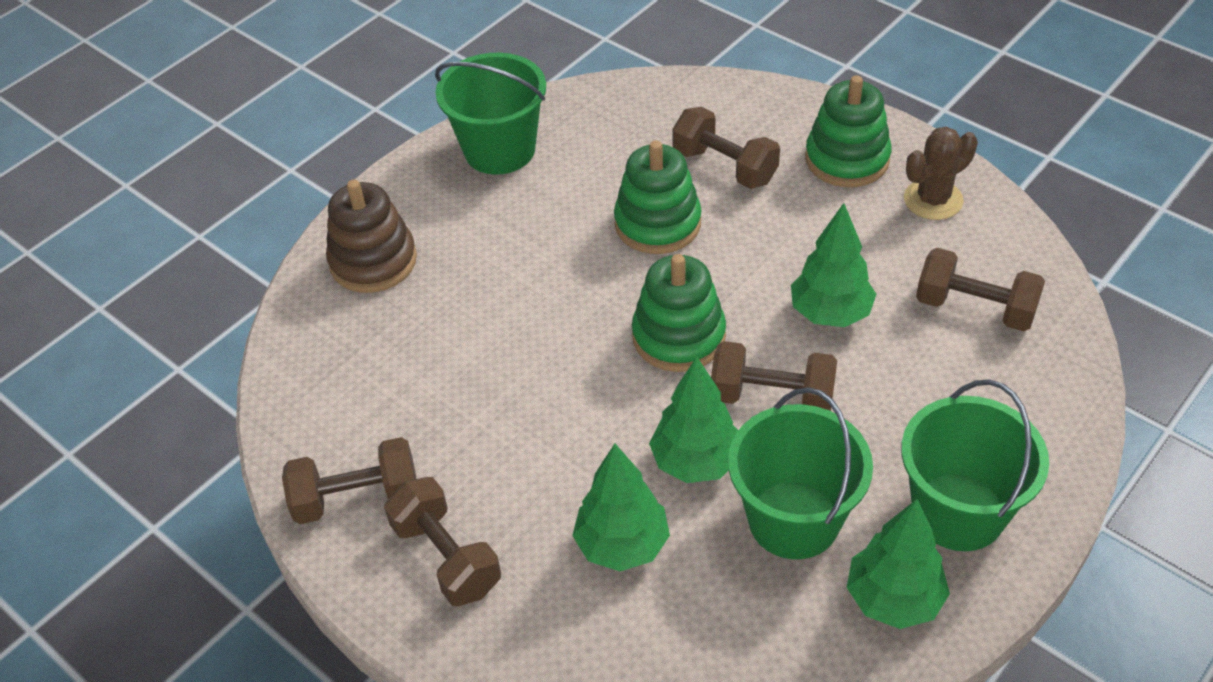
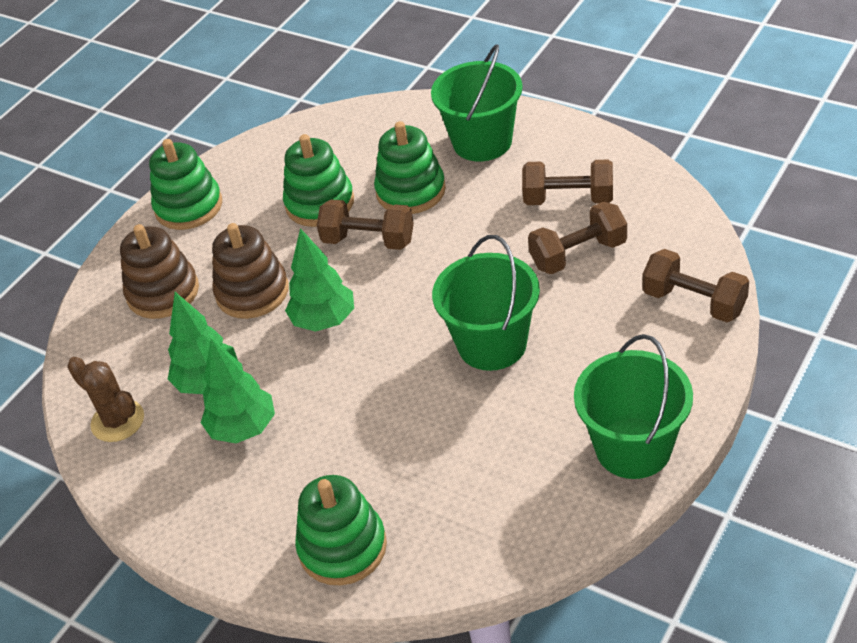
brown dumbbell: 5 -> 4
brown stacking toy: 1 -> 2
green stacking toy: 3 -> 4
green tree: 4 -> 3

